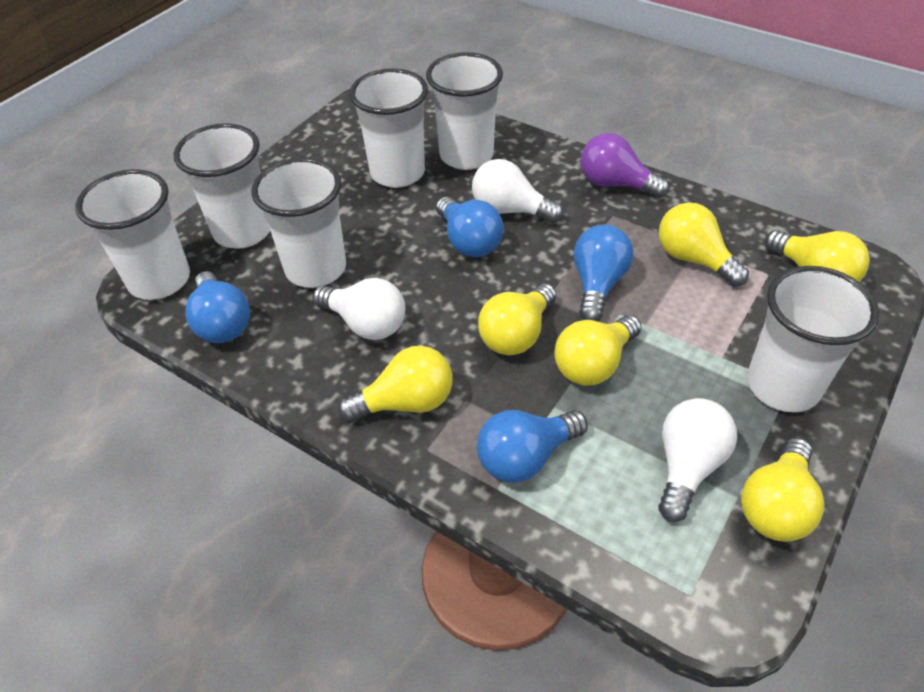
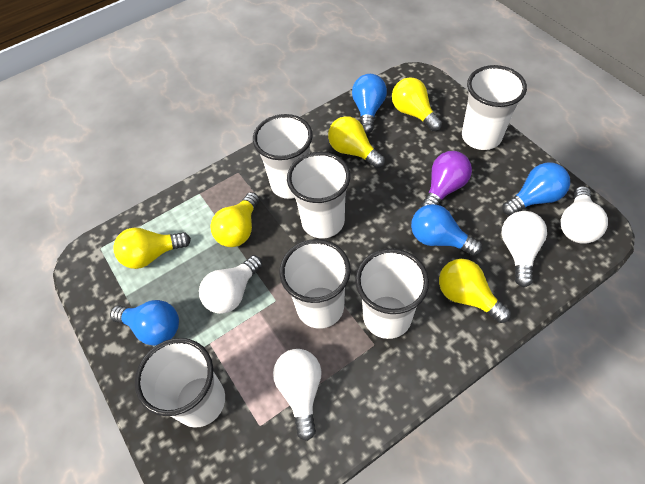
white light bulb: 3 -> 4
yellow light bulb: 6 -> 5

